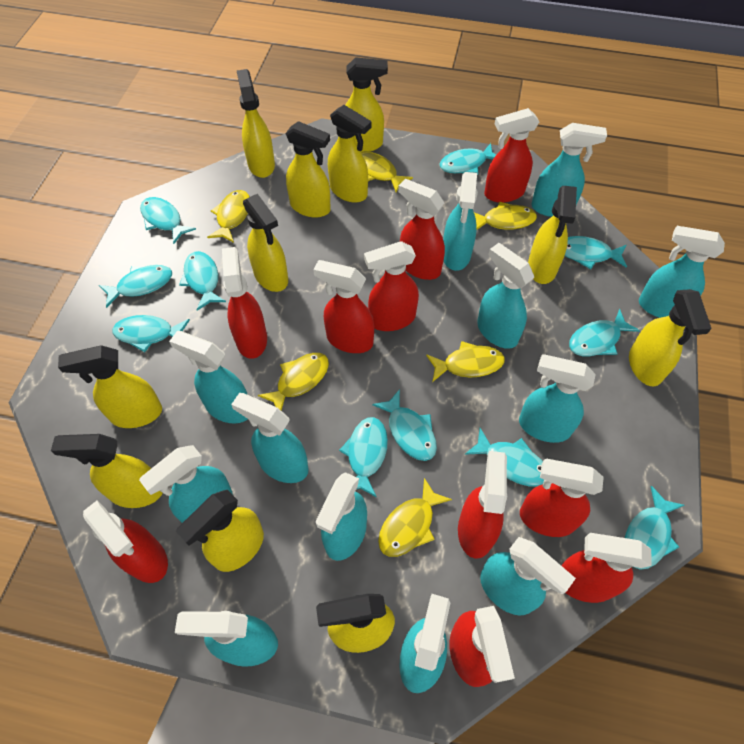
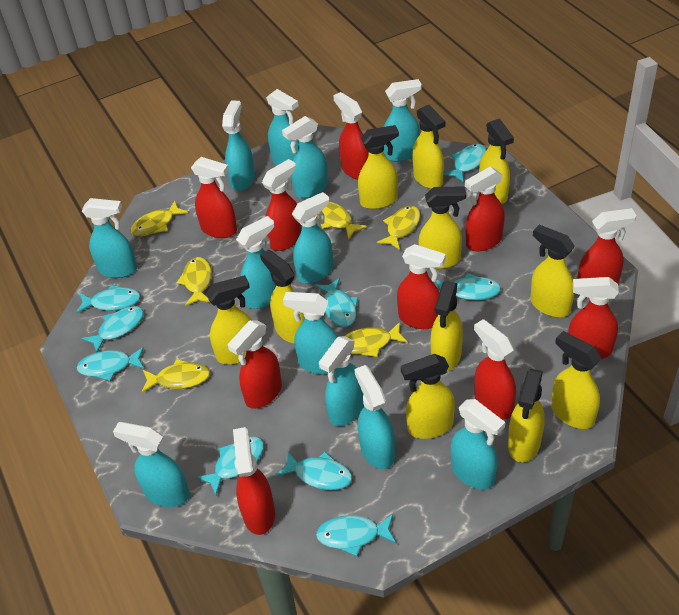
turquoise fish: 11 -> 9

